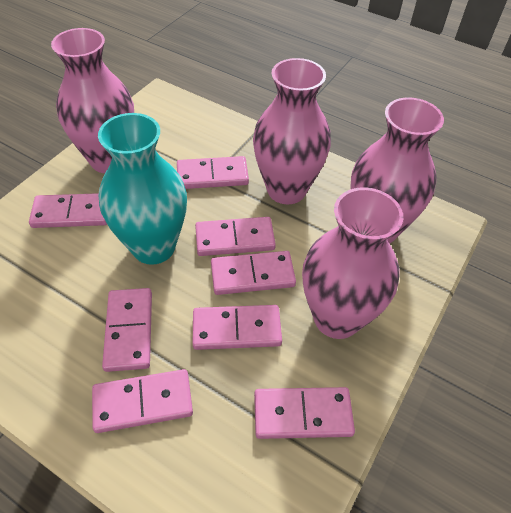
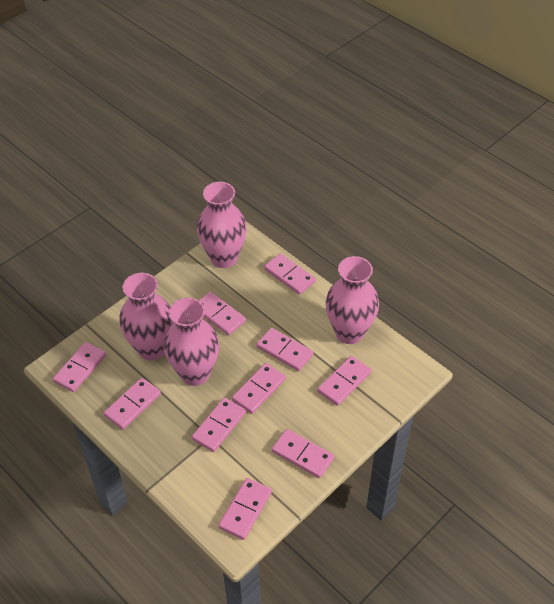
pink domino: 8 -> 10
turquoise vase: 1 -> 0

